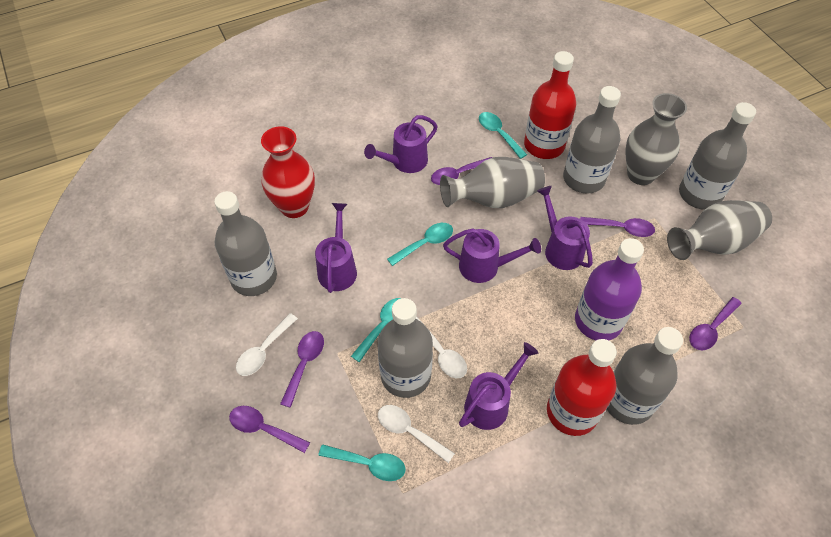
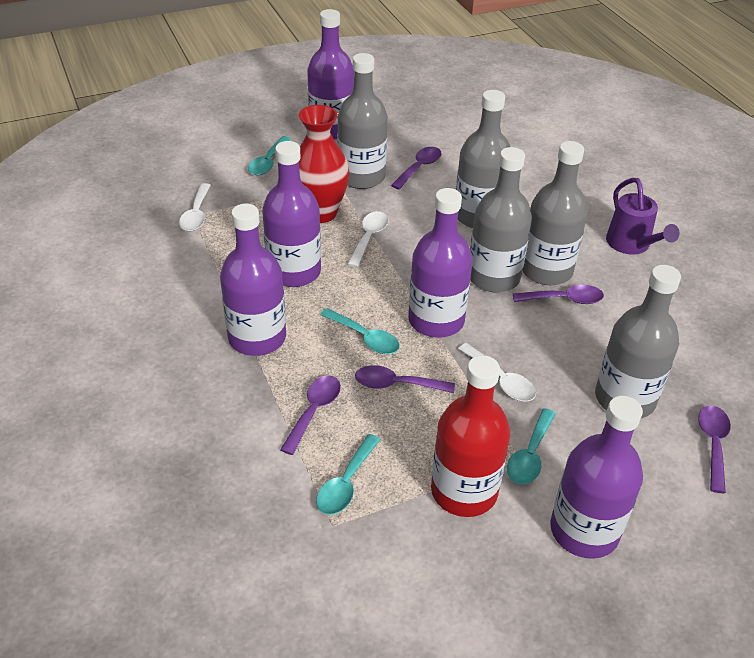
grey vase: 3 -> 0
purple bottle: 1 -> 5
purple watering can: 5 -> 1
red bottle: 2 -> 1

